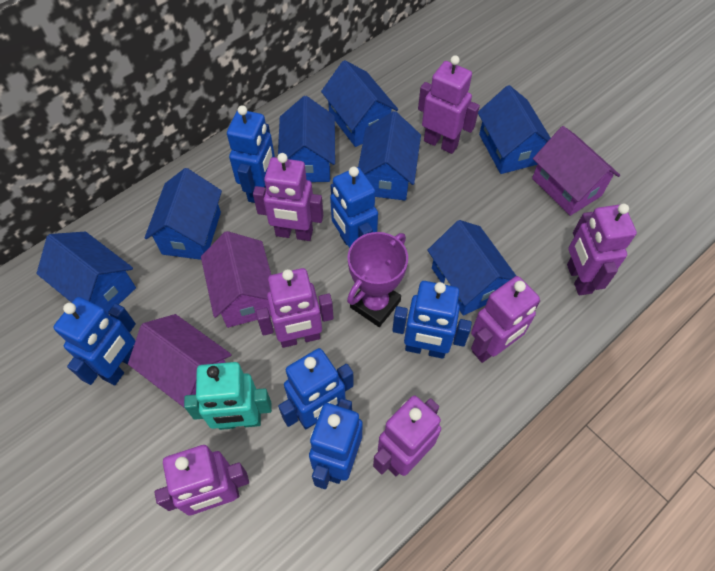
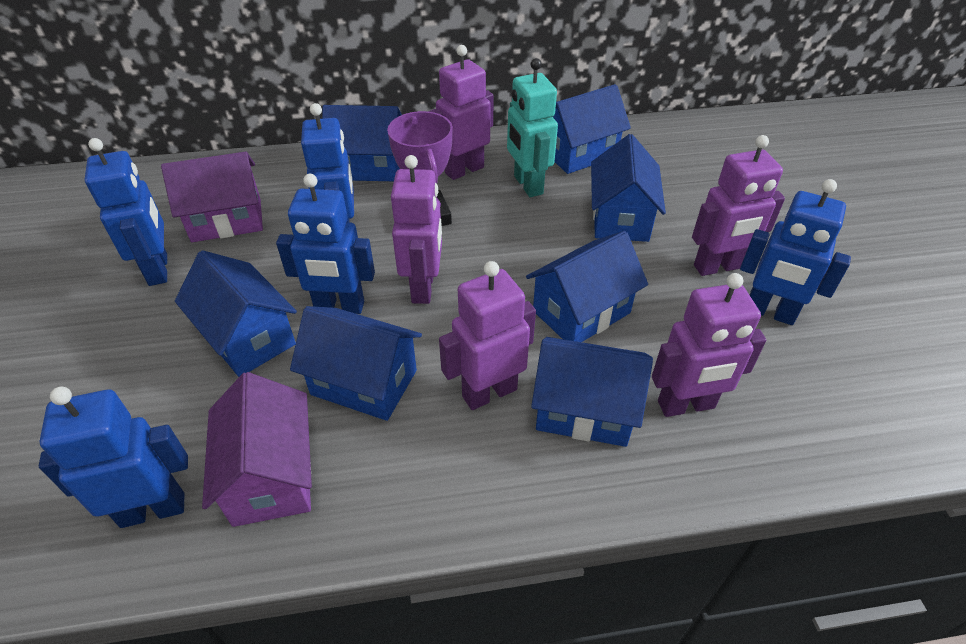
blue robot: 6 -> 5
purple house: 3 -> 2
purple robot: 7 -> 5

